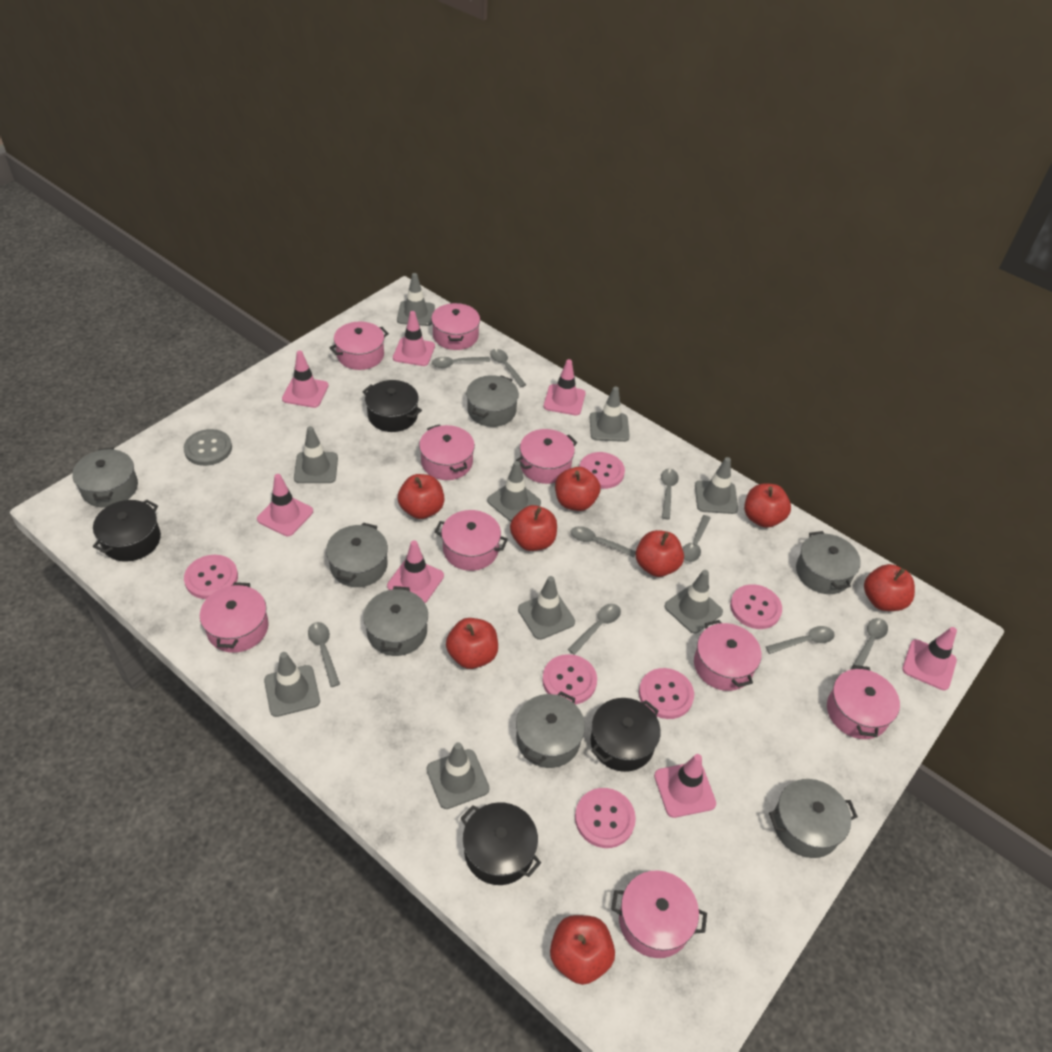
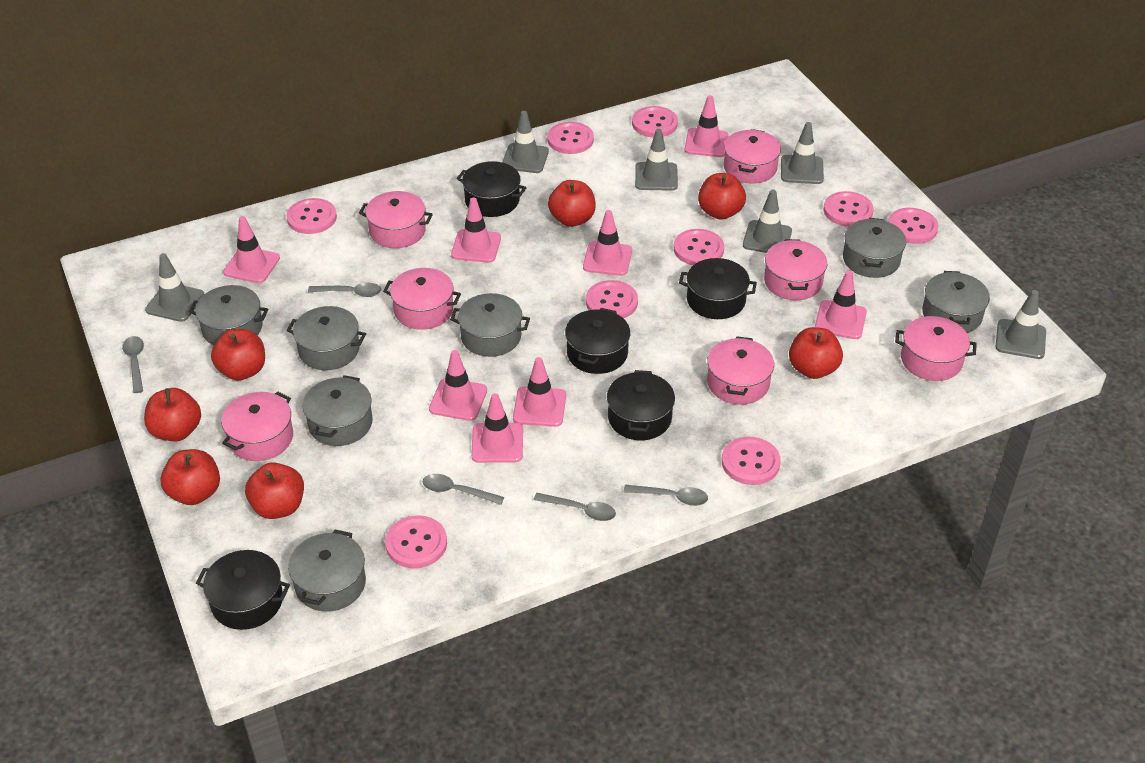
black pot: 4 -> 5
grey button: 1 -> 0
grey spoon: 9 -> 5
grey traffic cone: 9 -> 6
pink button: 6 -> 9
pink pot: 9 -> 7
pink traffic cone: 7 -> 8
red apple: 8 -> 7

